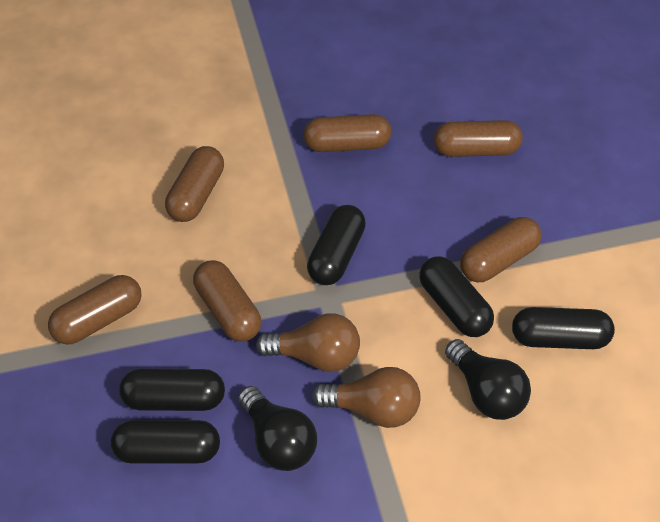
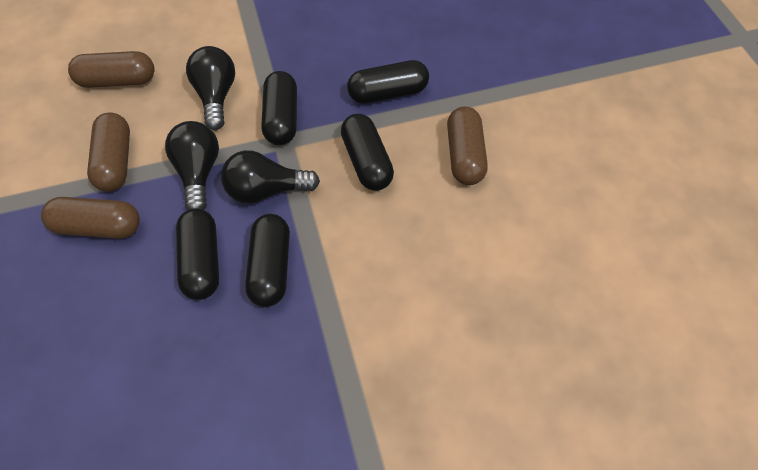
black light bulb: 2 -> 3
brown capsule: 6 -> 4
brown light bulb: 2 -> 0

